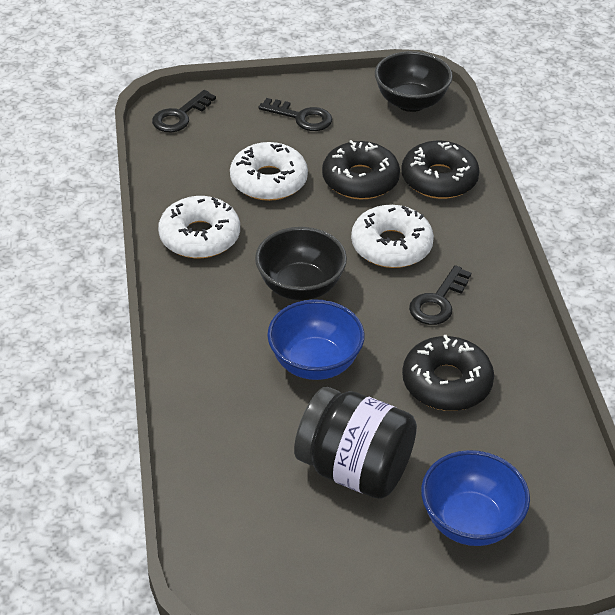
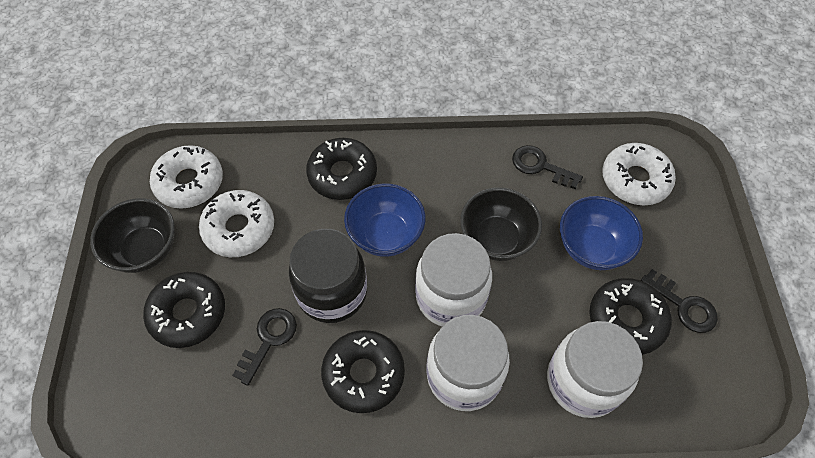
black donut: 3 -> 4
white jar: 0 -> 3

